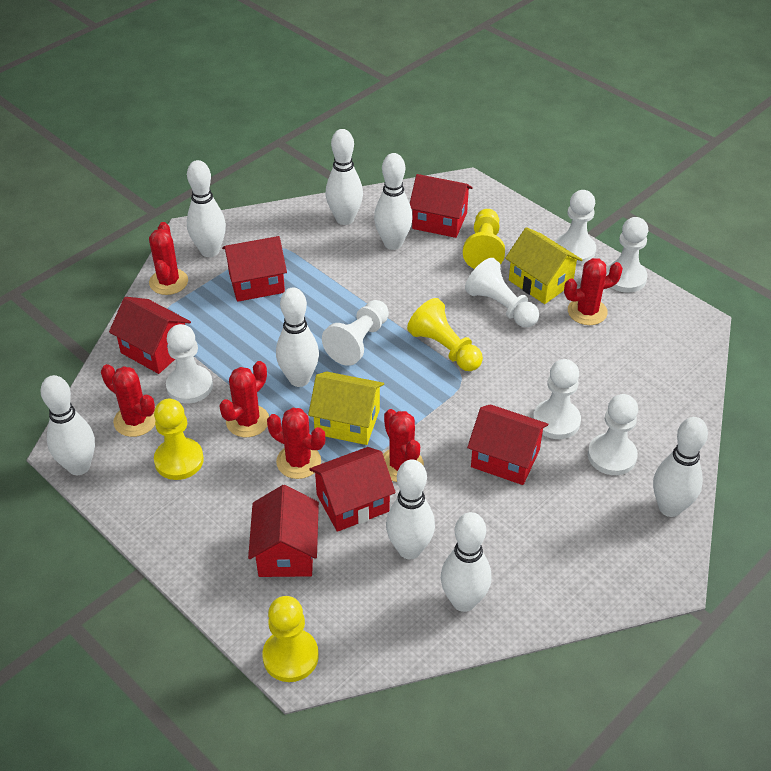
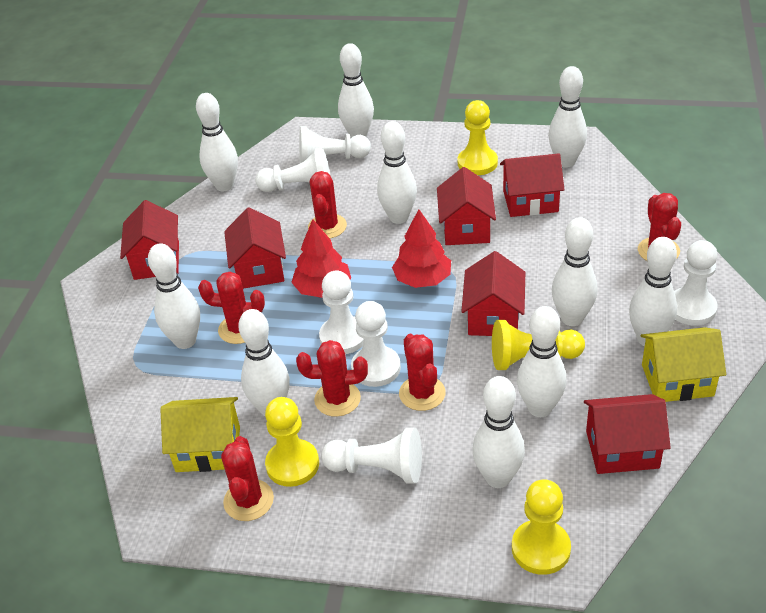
red tree: 0 -> 2
white bowling pin: 8 -> 10
white pawn: 7 -> 6

